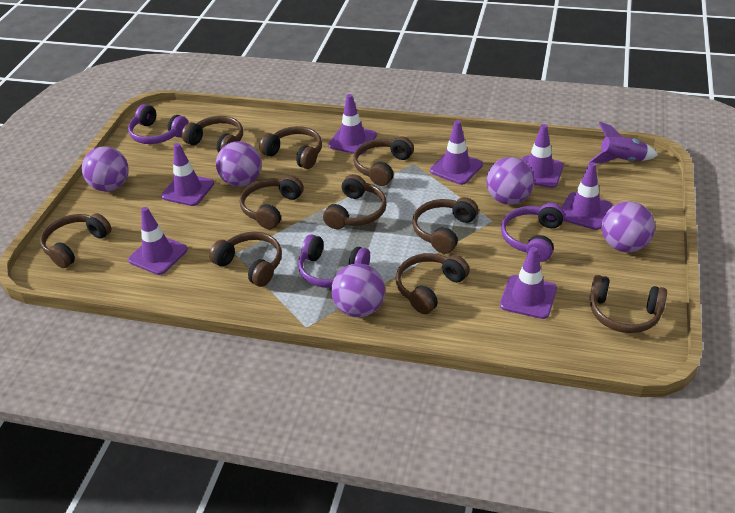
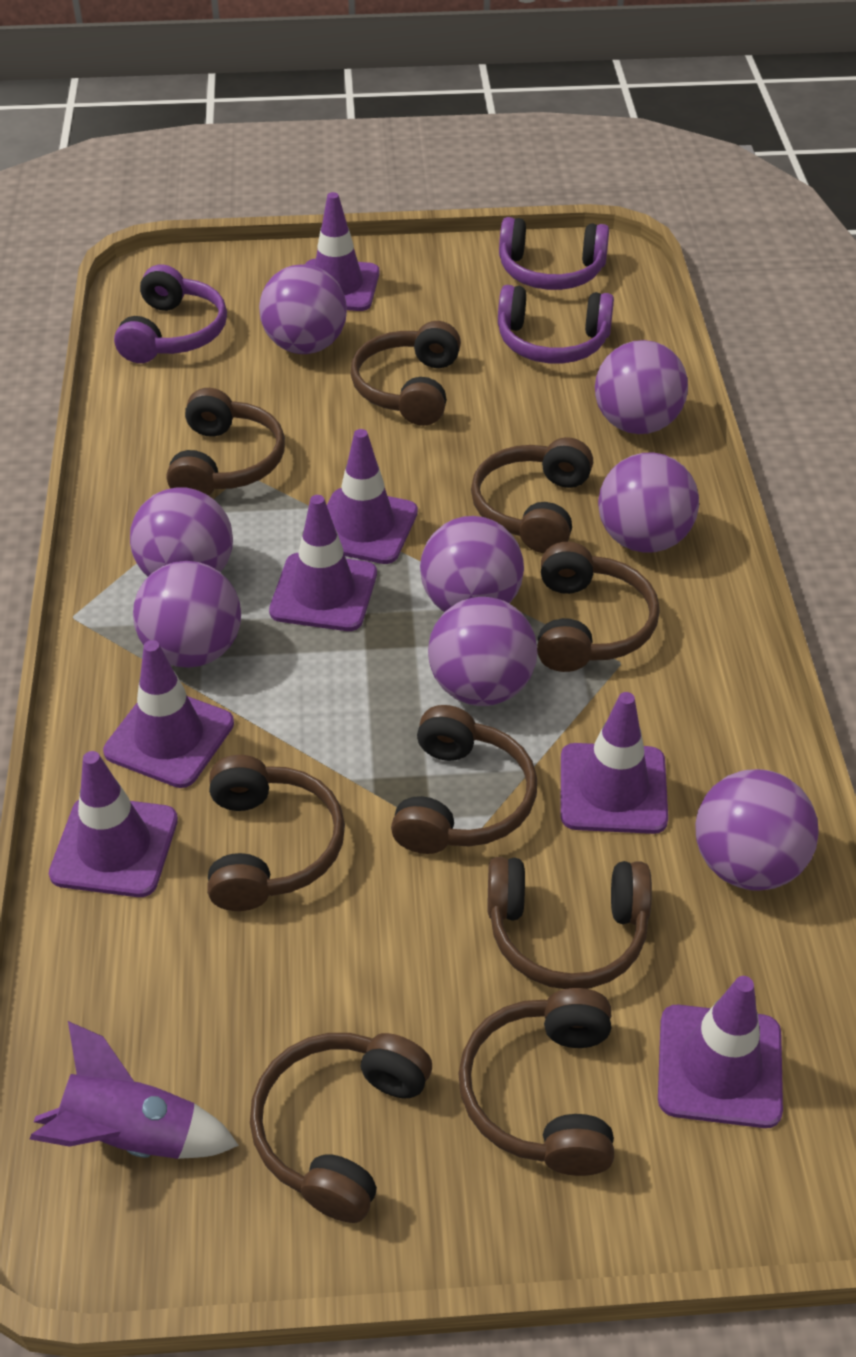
brown headphones: 10 -> 9
purple ball: 5 -> 8

